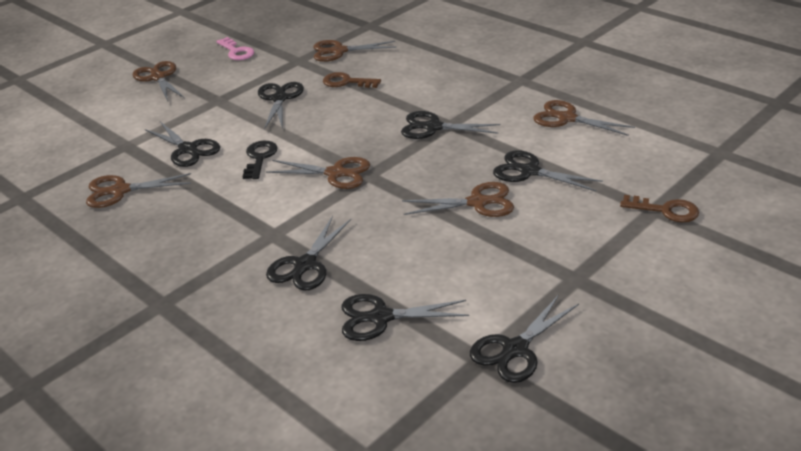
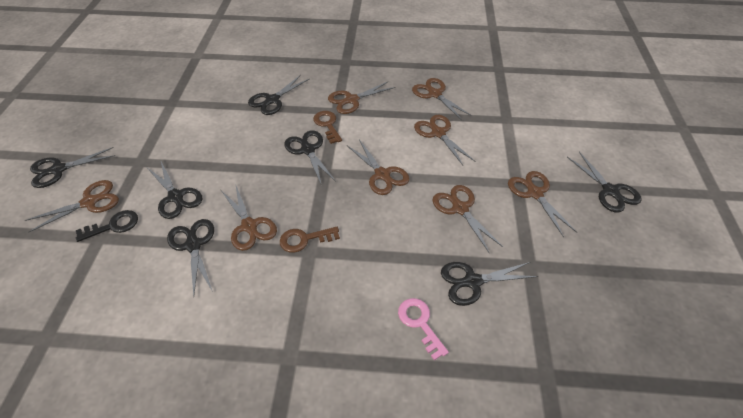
brown scissors: 6 -> 8

